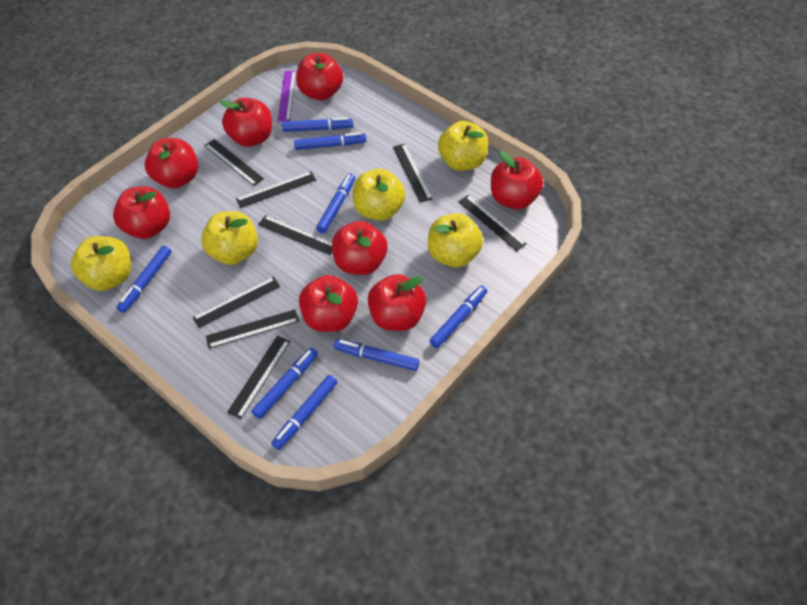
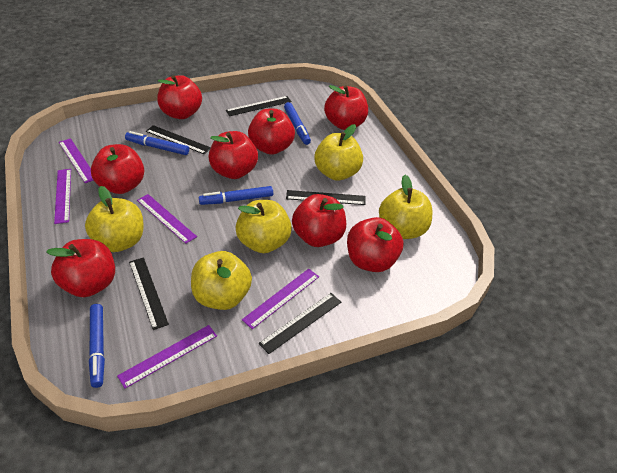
black ruler: 8 -> 5
blue marker: 8 -> 4
purple ruler: 1 -> 5

